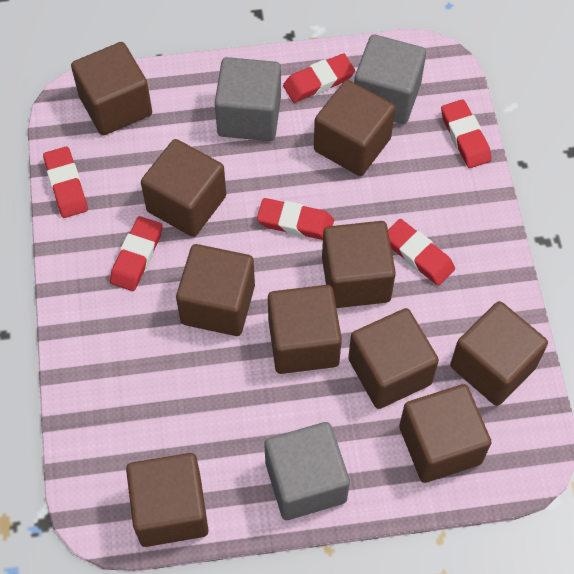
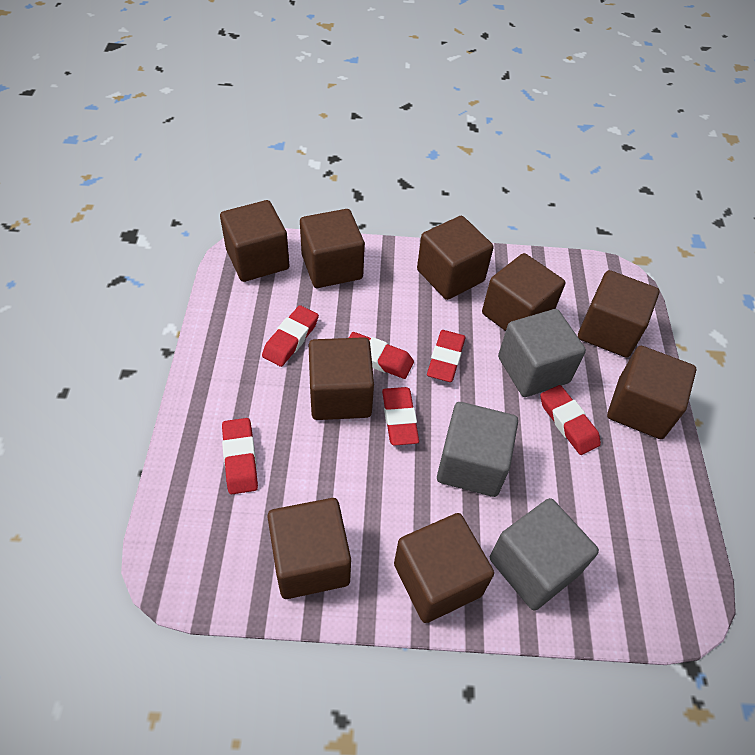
brown cube: 10 -> 9

